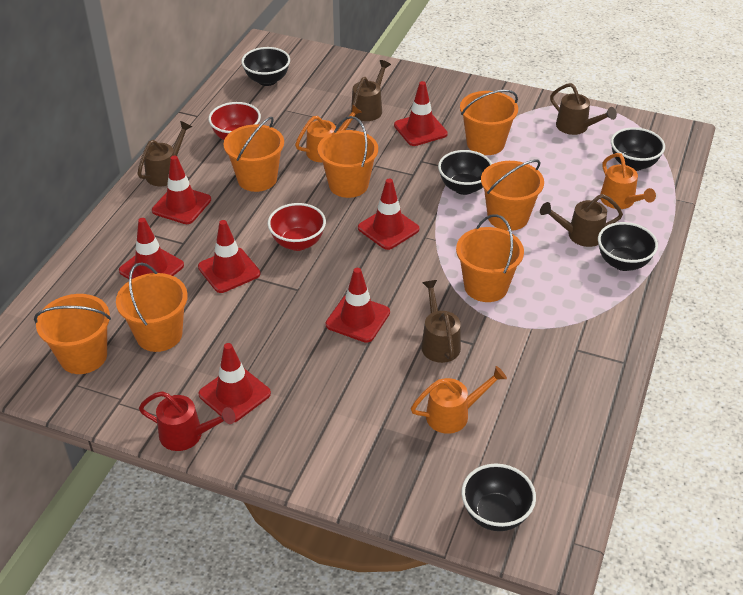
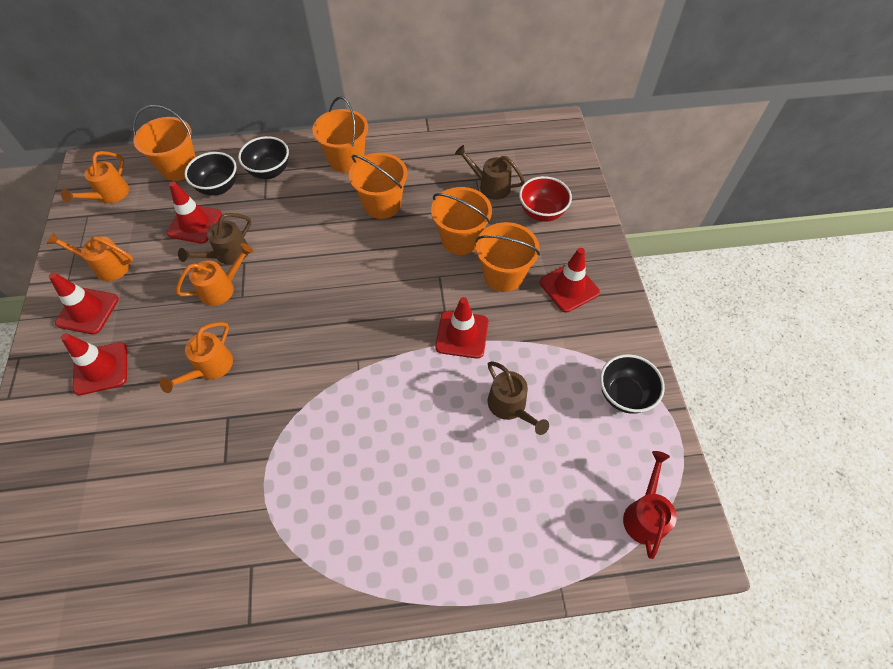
black bowl: 5 -> 3
brown watering can: 5 -> 3
orange bucket: 7 -> 5
orange watering can: 3 -> 4
red bowl: 2 -> 1
red traffic cone: 7 -> 5

